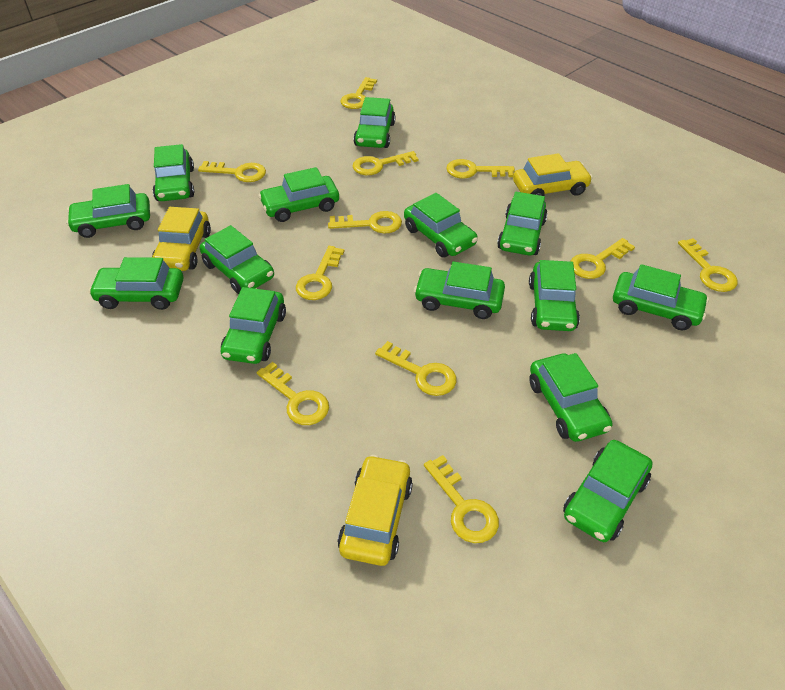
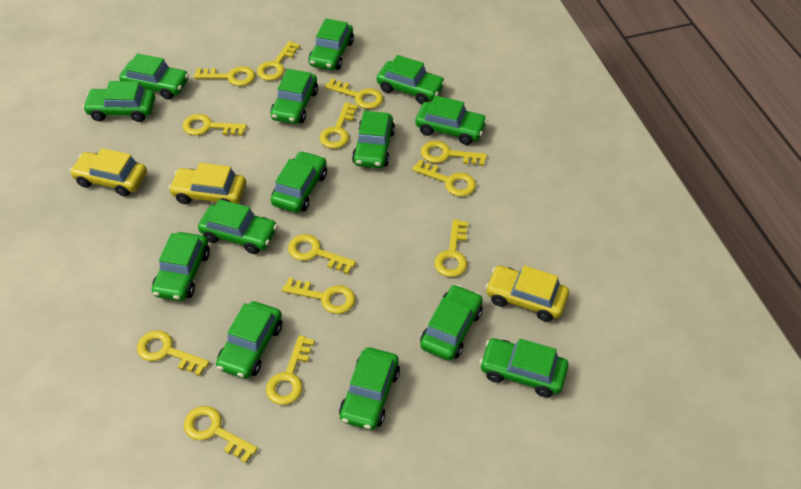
yellow key: 11 -> 13

